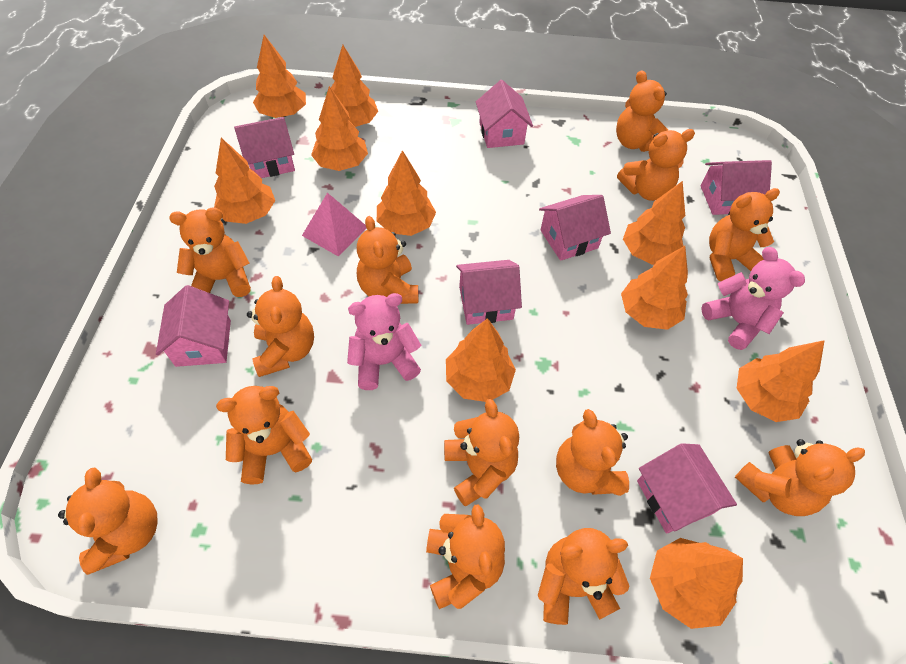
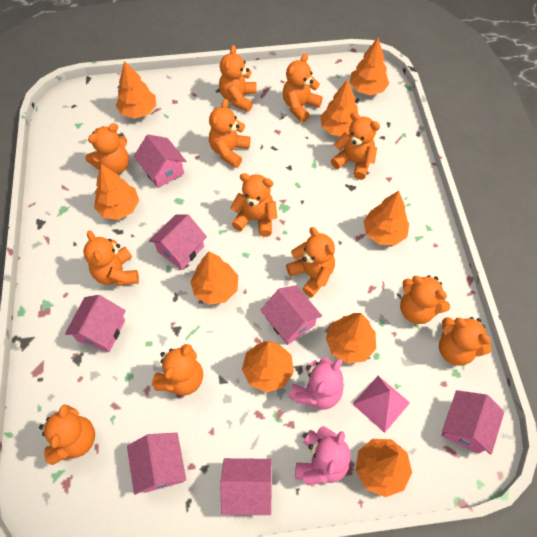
orange teddy bear: 13 -> 12
orange tree: 10 -> 9

